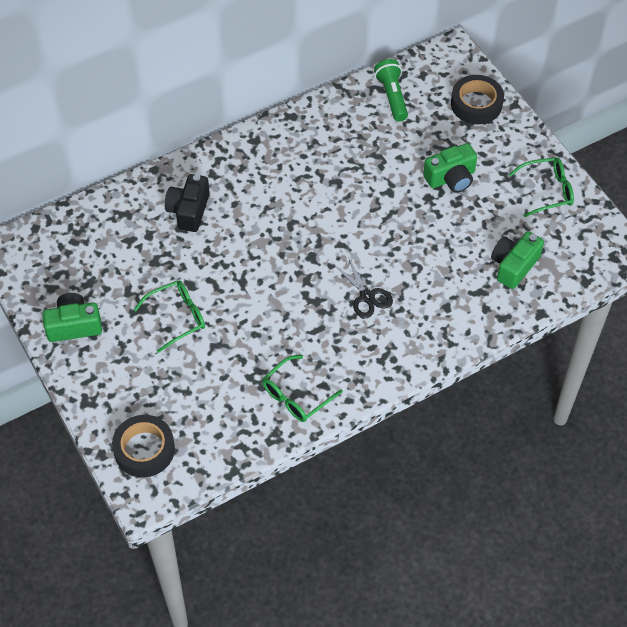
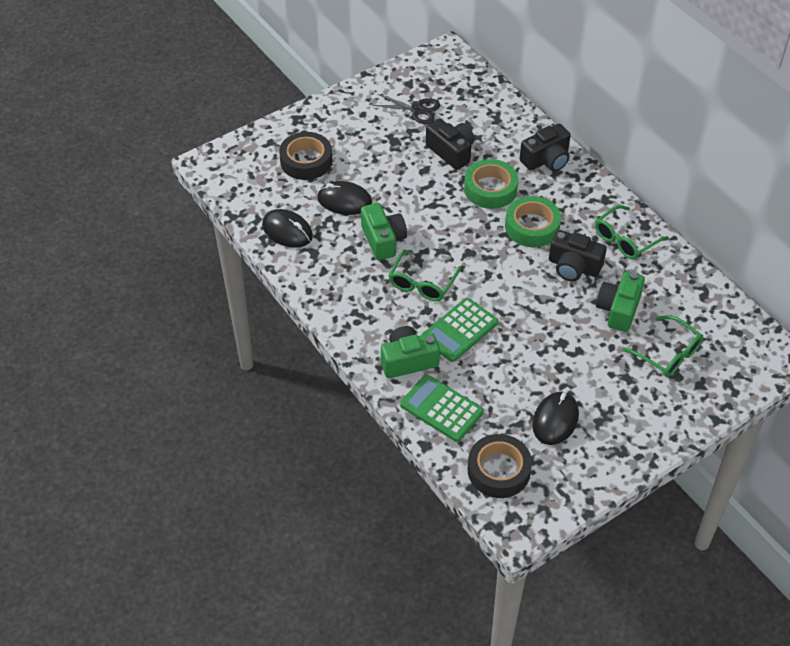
black camera: 1 -> 3
black mouse: 0 -> 3
green calculator: 0 -> 2
green flashlight: 1 -> 0
green tape: 0 -> 2

